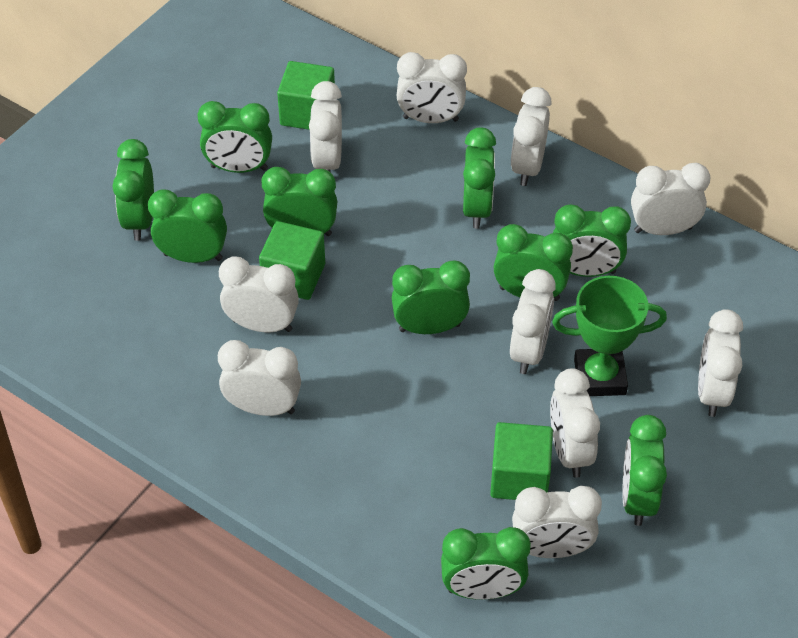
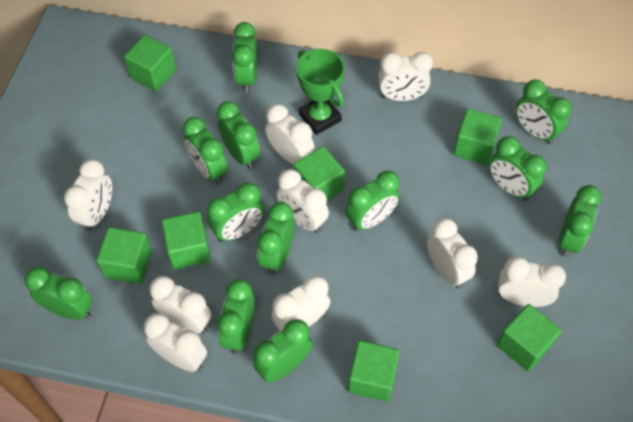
green clock: 10 -> 12
green cube: 3 -> 7
white clock: 10 -> 9

